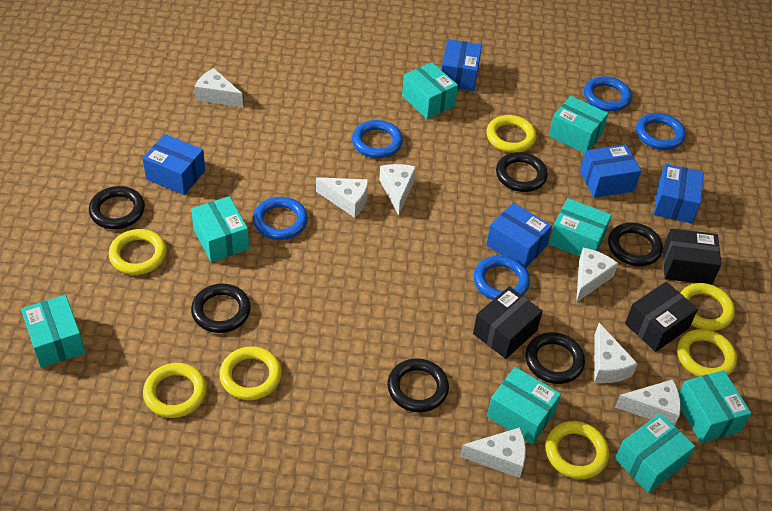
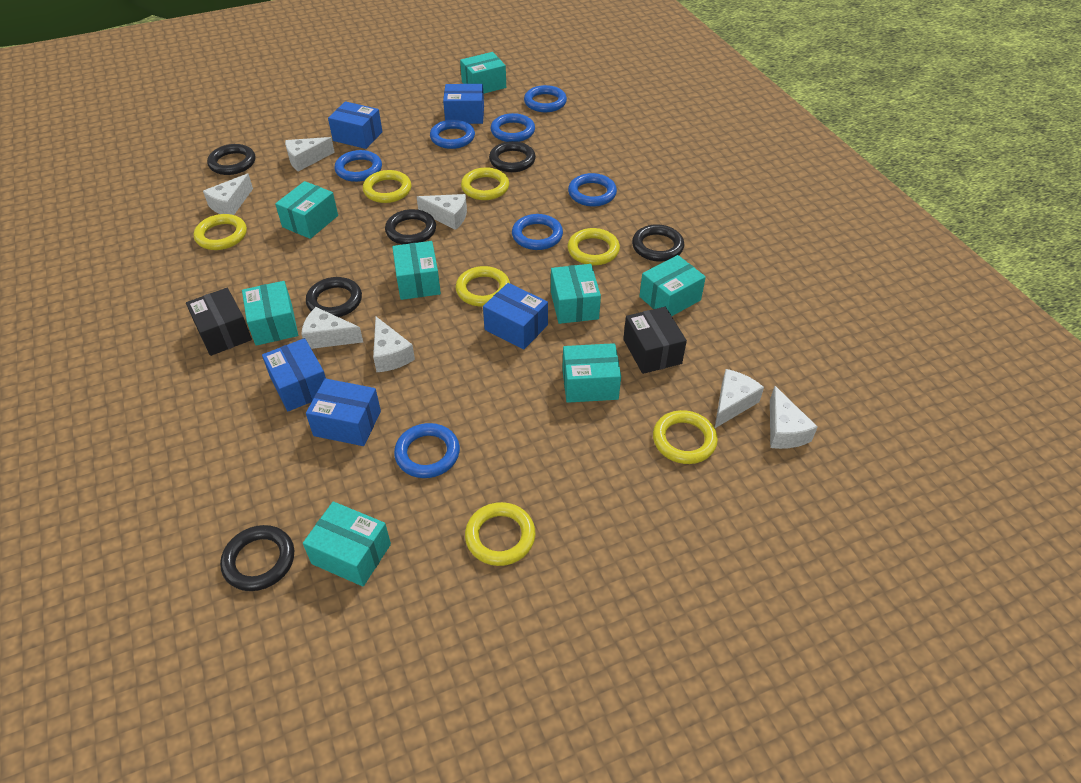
black box: 3 -> 2
blue ring: 5 -> 7

